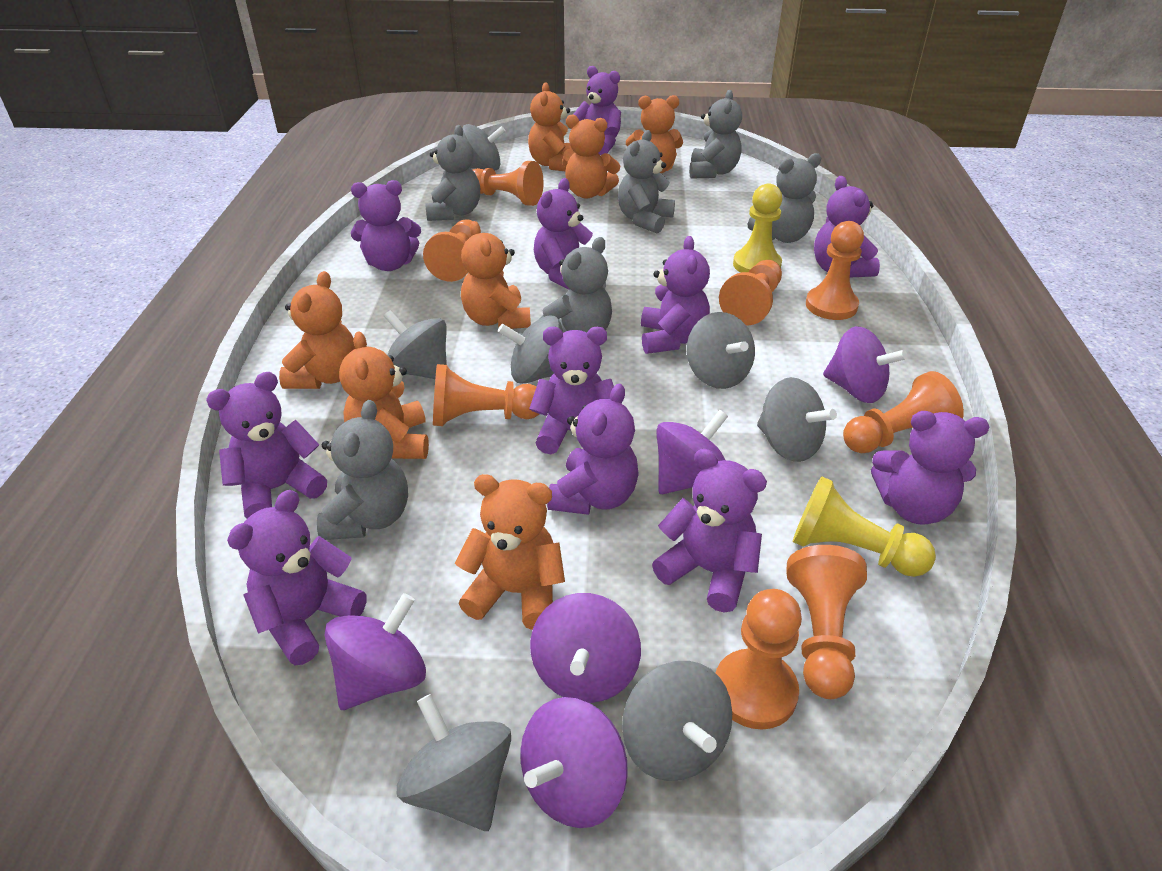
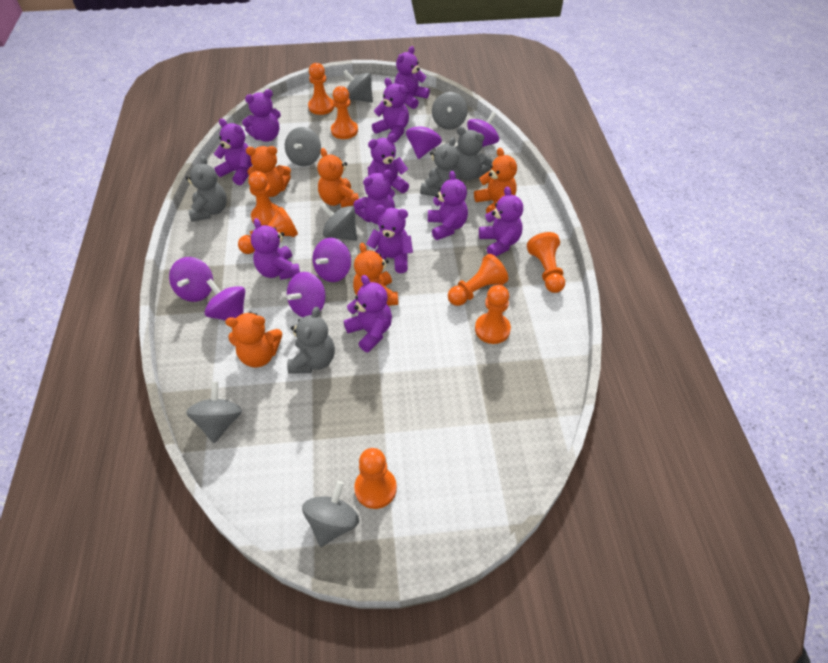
grey spinning top: 7 -> 6
grey teddy bear: 6 -> 4
orange teddy bear: 7 -> 5
purple spinning top: 5 -> 6
yellow pawn: 2 -> 0

